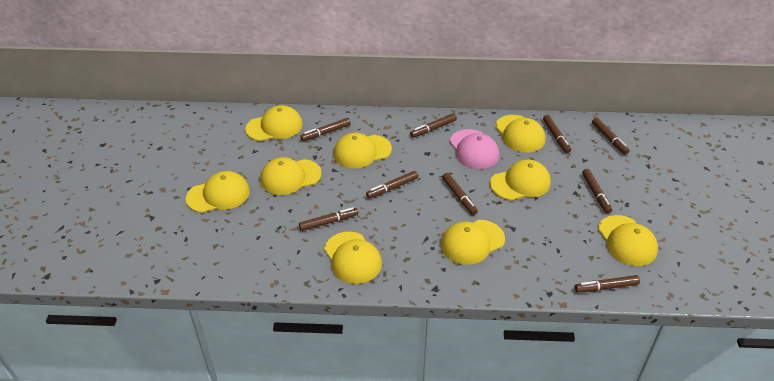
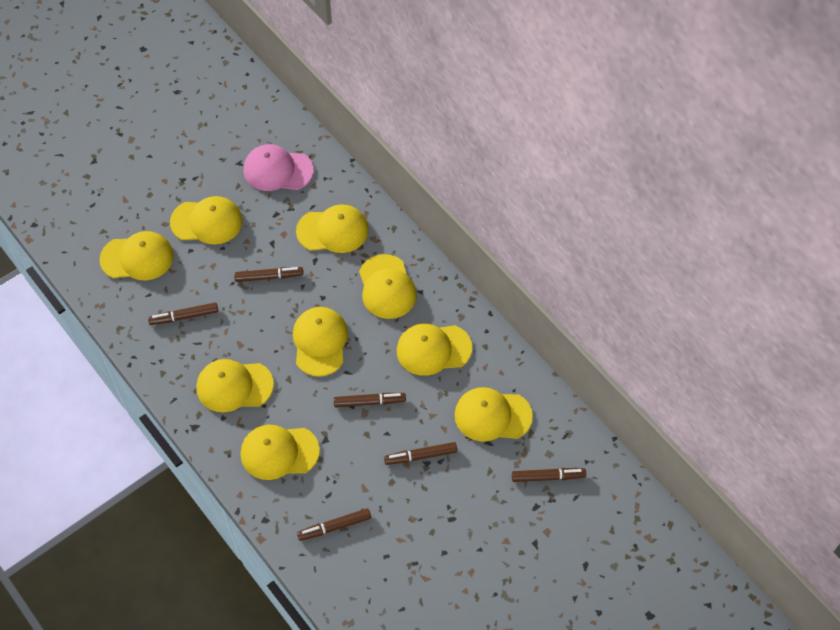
brown marker: 9 -> 6

